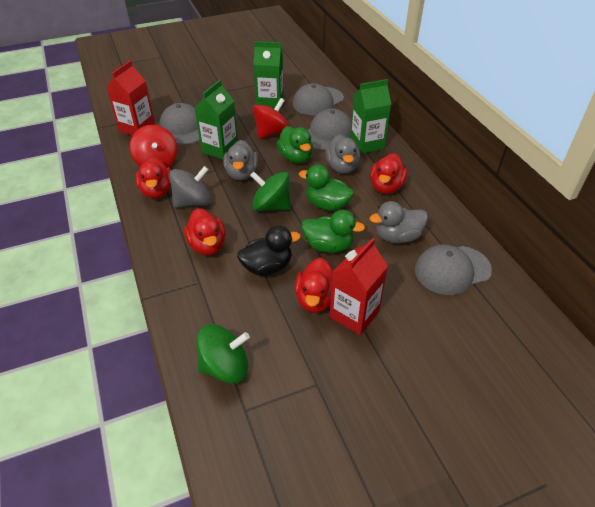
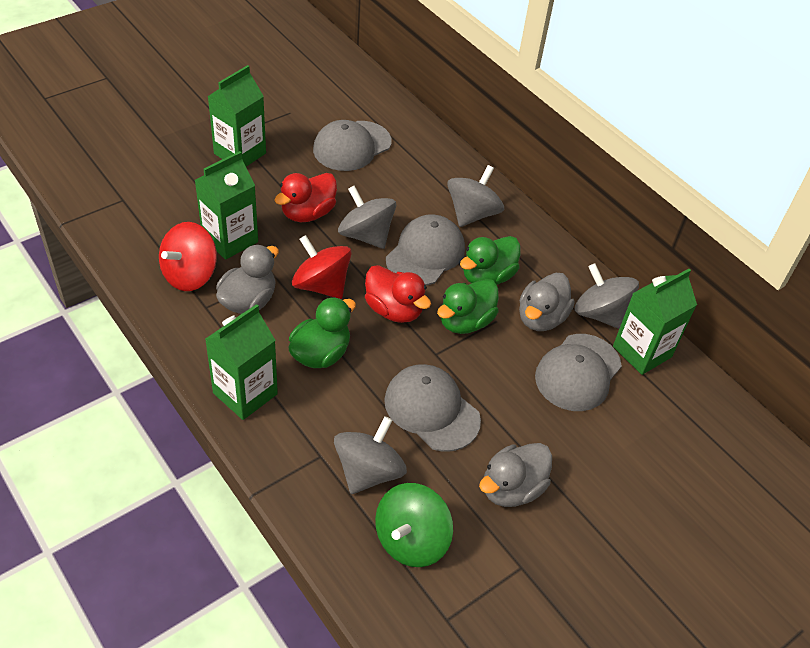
black duck: 1 -> 0
green carton: 3 -> 4
green spinning top: 2 -> 1
grey spinning top: 1 -> 4
red carton: 2 -> 0
red duck: 4 -> 2

